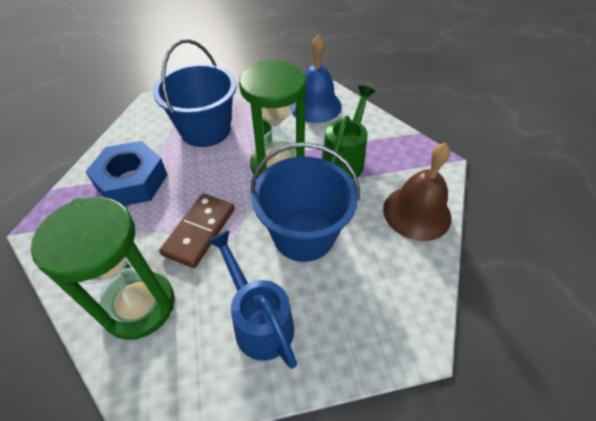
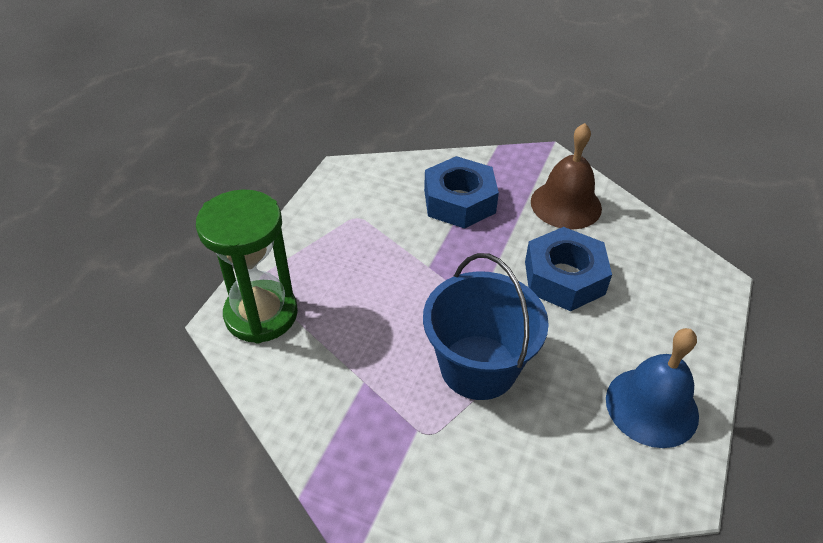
blue bucket: 2 -> 1
blue nut: 1 -> 2
blue watering can: 1 -> 0
brown domino: 1 -> 0
green hourglass: 2 -> 1
green watering can: 1 -> 0

